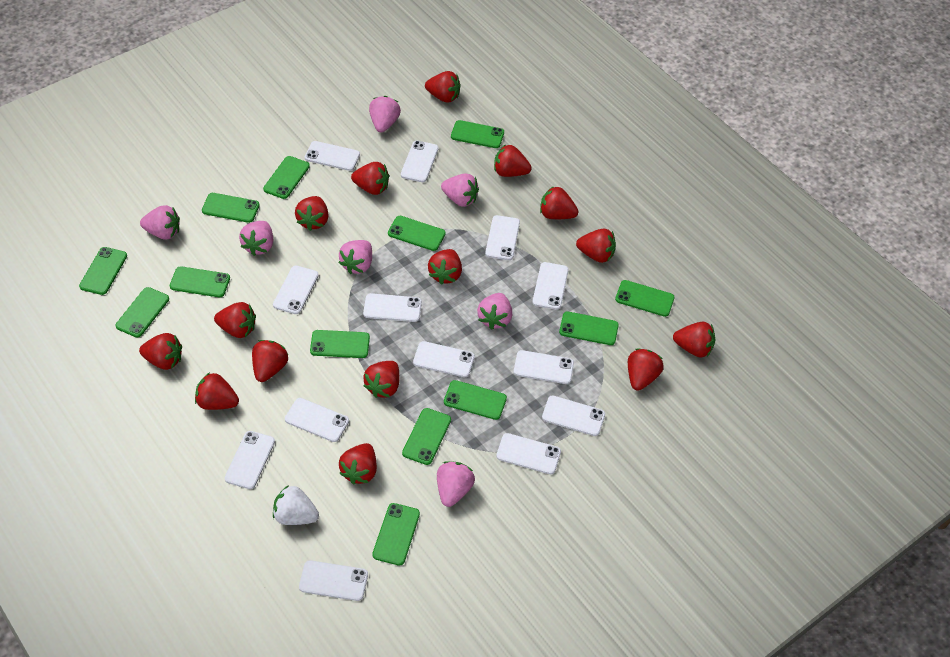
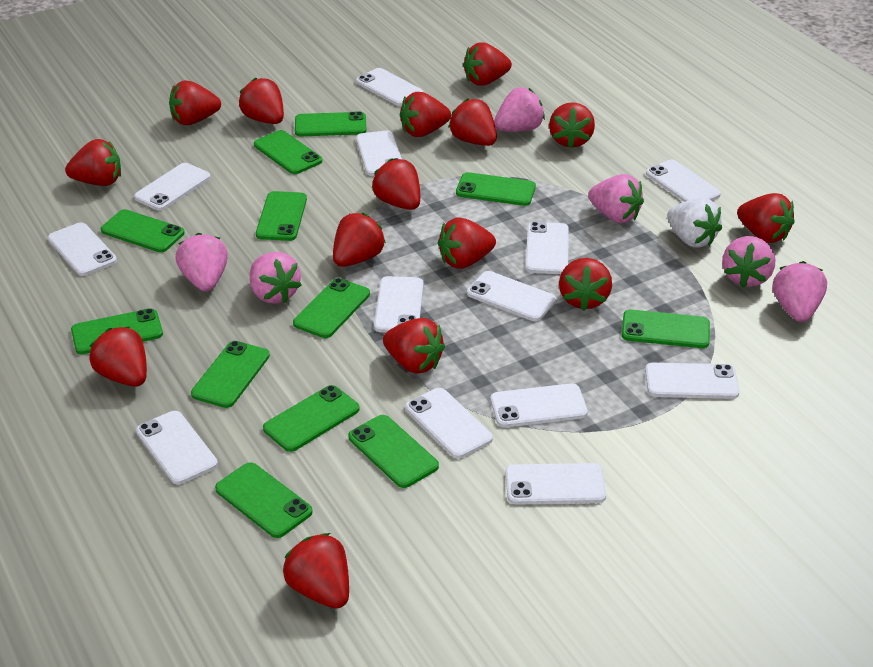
green phone: 13 -> 12
pink strawberry: 7 -> 6

